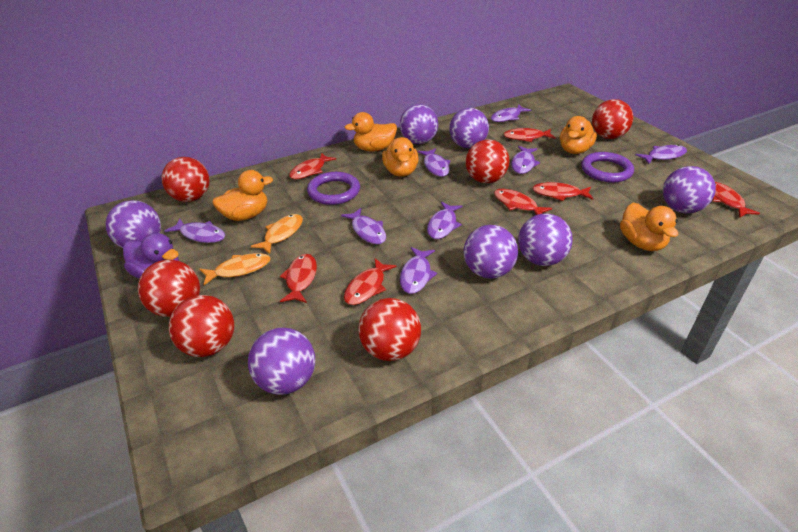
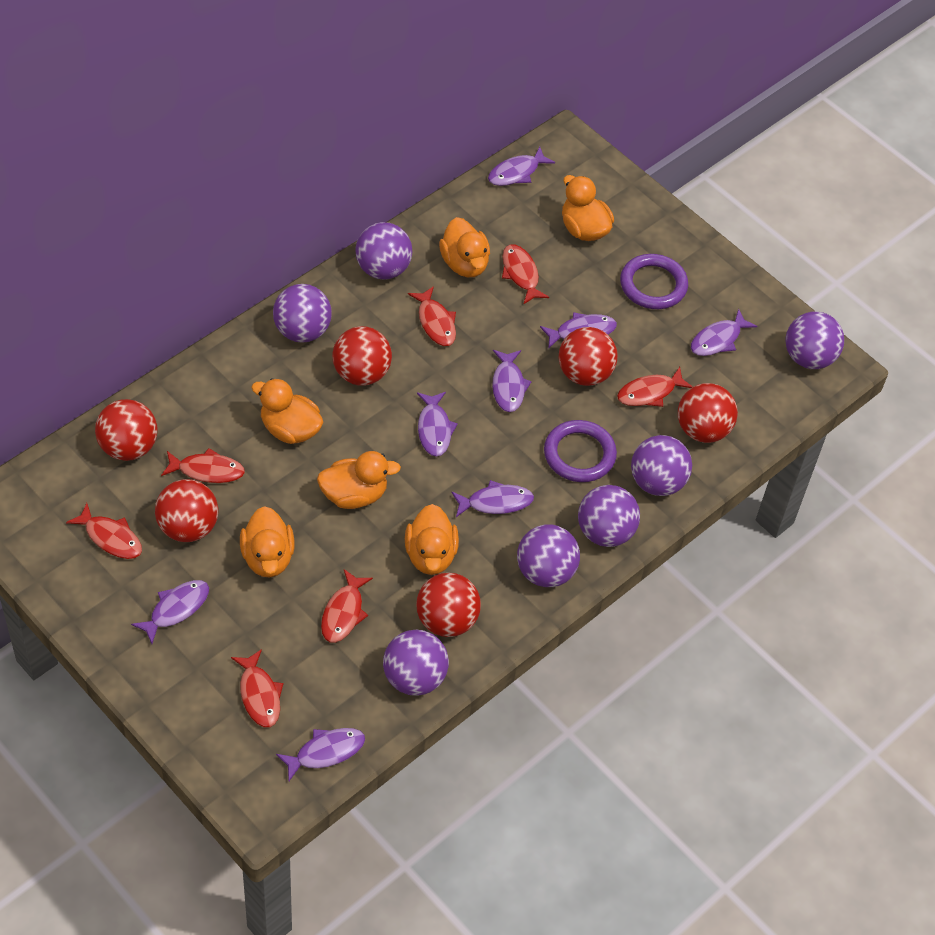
orange duck: 5 -> 6
orange fish: 2 -> 0
purple duck: 1 -> 0

